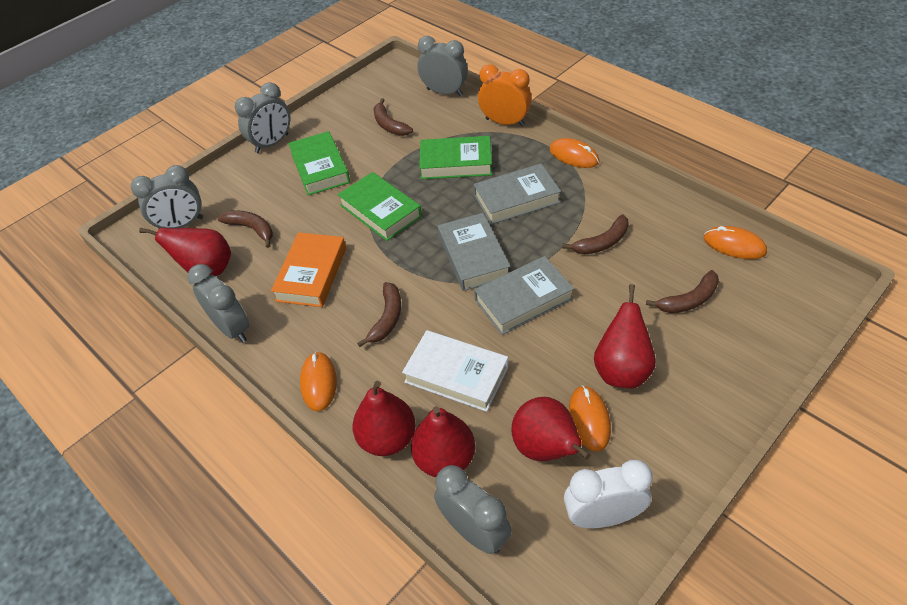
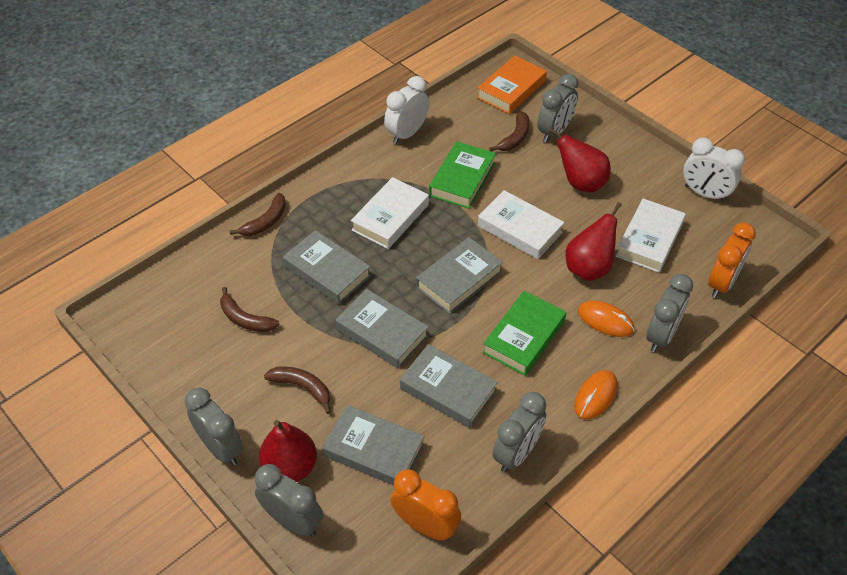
brown banana: 5 -> 4
green book: 3 -> 2
grey book: 3 -> 5
orange clock: 1 -> 2
orange mouse: 4 -> 2
red pear: 5 -> 3
white book: 1 -> 3
white clock: 1 -> 2

